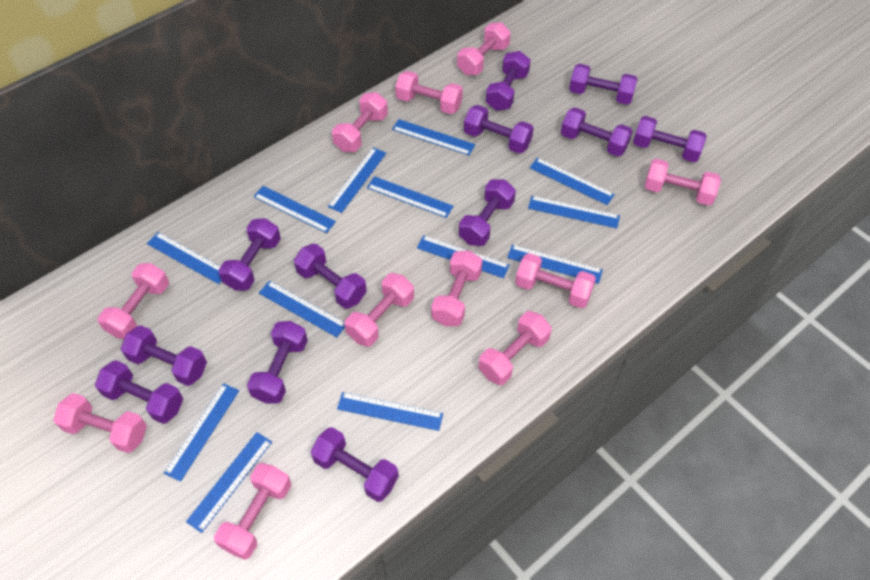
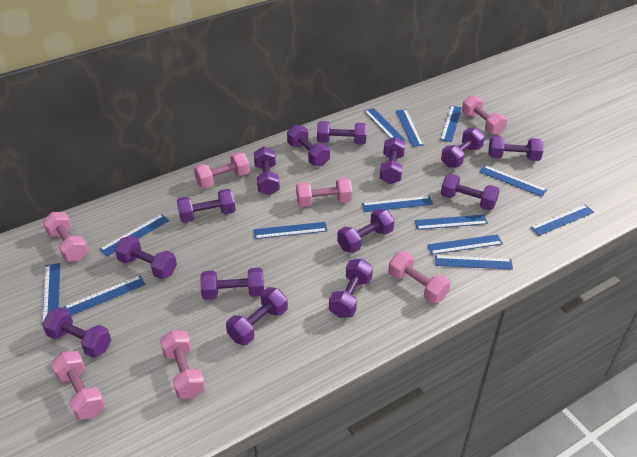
pink dumbbell: 11 -> 7
purple dumbbell: 12 -> 14

